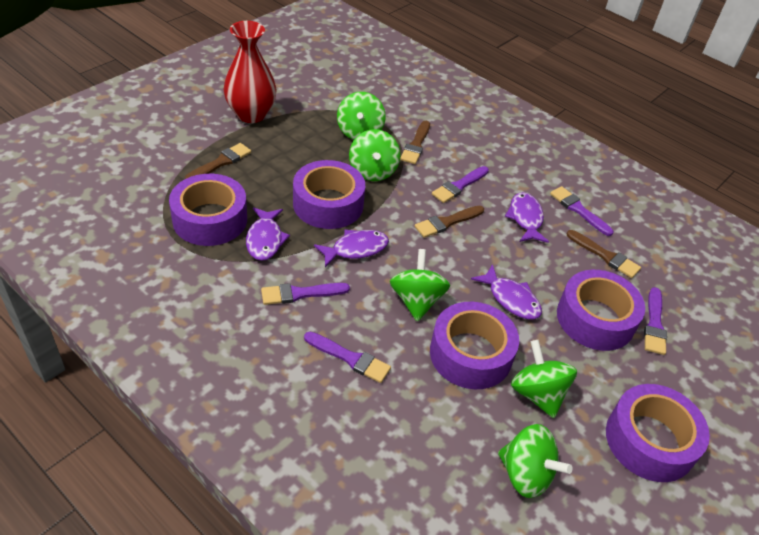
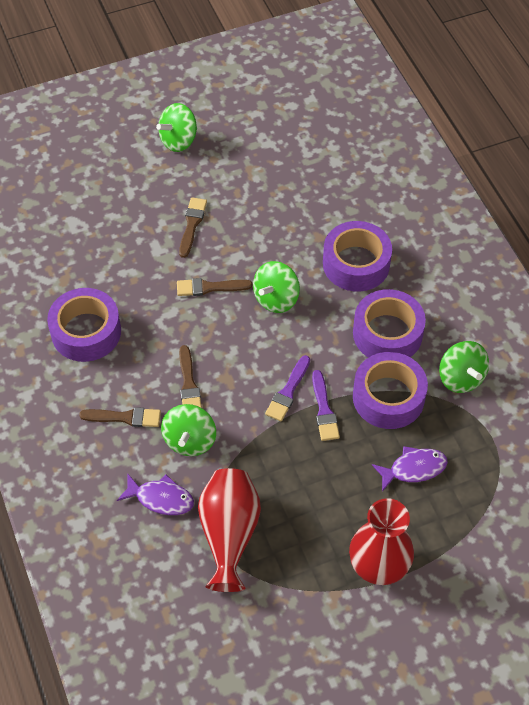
green spinning top: 5 -> 4
purple brush: 5 -> 2
purple fish: 4 -> 2
purple tape: 5 -> 4
red vase: 1 -> 2

